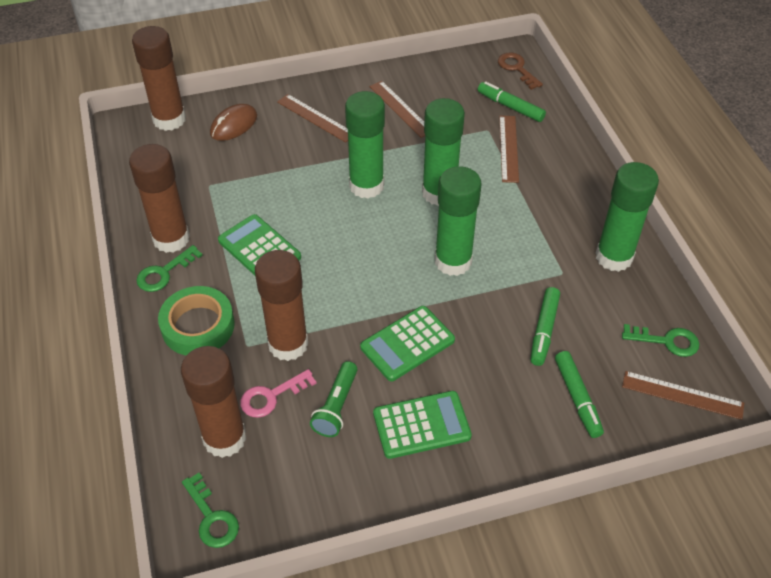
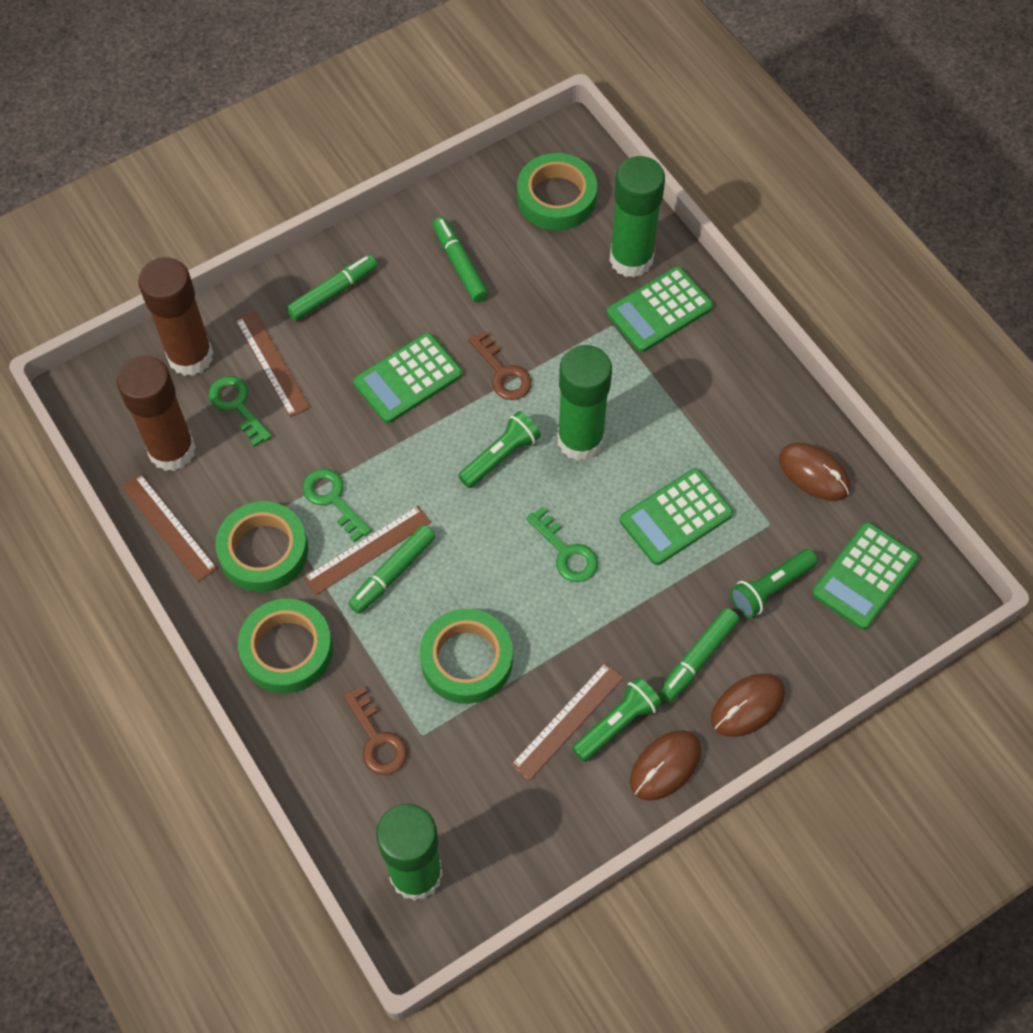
brown glue stick: 4 -> 2
brown key: 1 -> 2
brown mouse: 1 -> 3
green calculator: 3 -> 4
green flashlight: 1 -> 3
green glue stick: 4 -> 3
green marker: 3 -> 4
green tape: 1 -> 4
pink key: 1 -> 0

